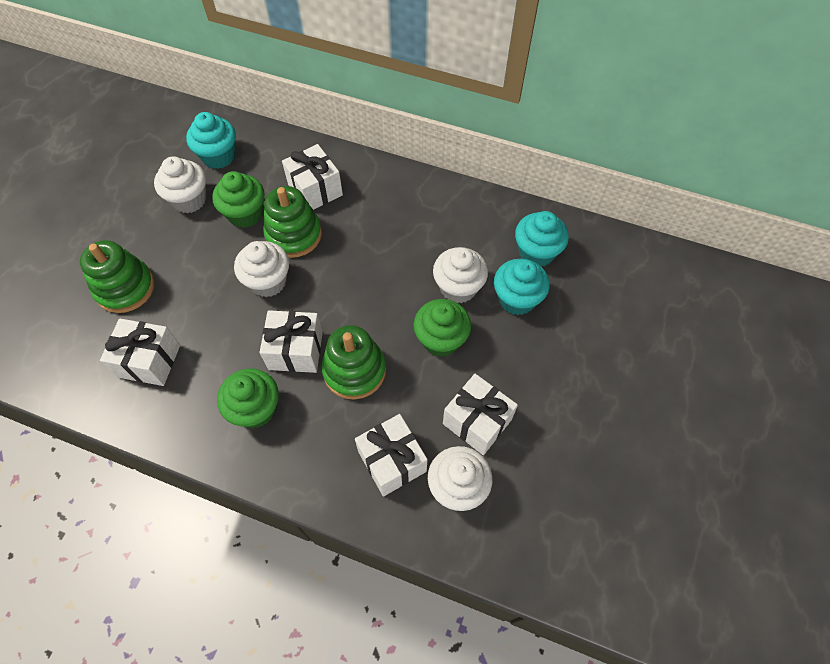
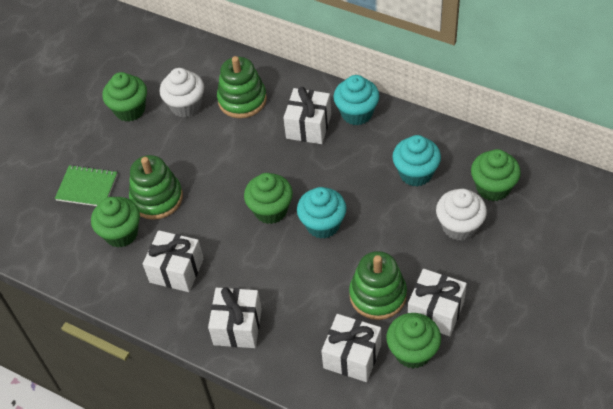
green cupcake: 3 -> 5
green notebook: 0 -> 1
white cupcake: 4 -> 2

